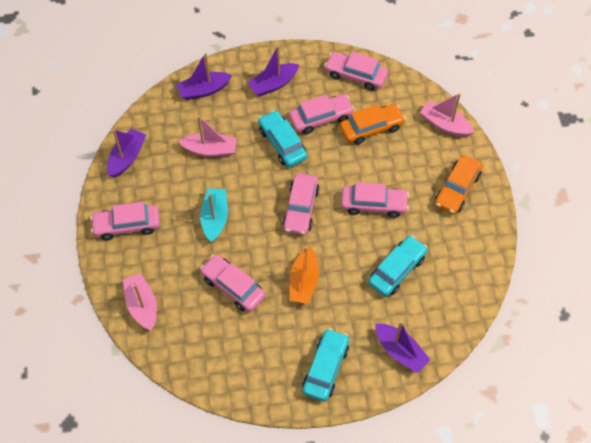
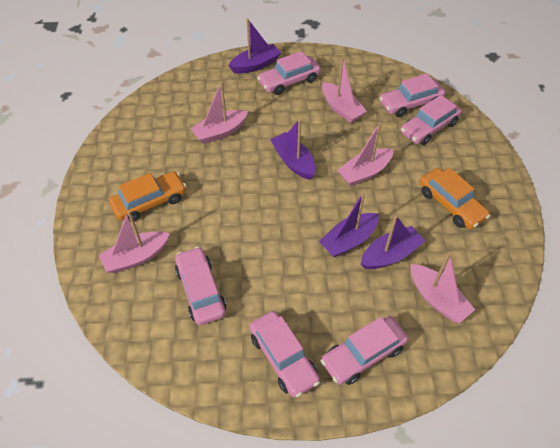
orange boat: 1 -> 0
pink boat: 3 -> 5
turquoise boat: 1 -> 0
turquoise car: 3 -> 0

